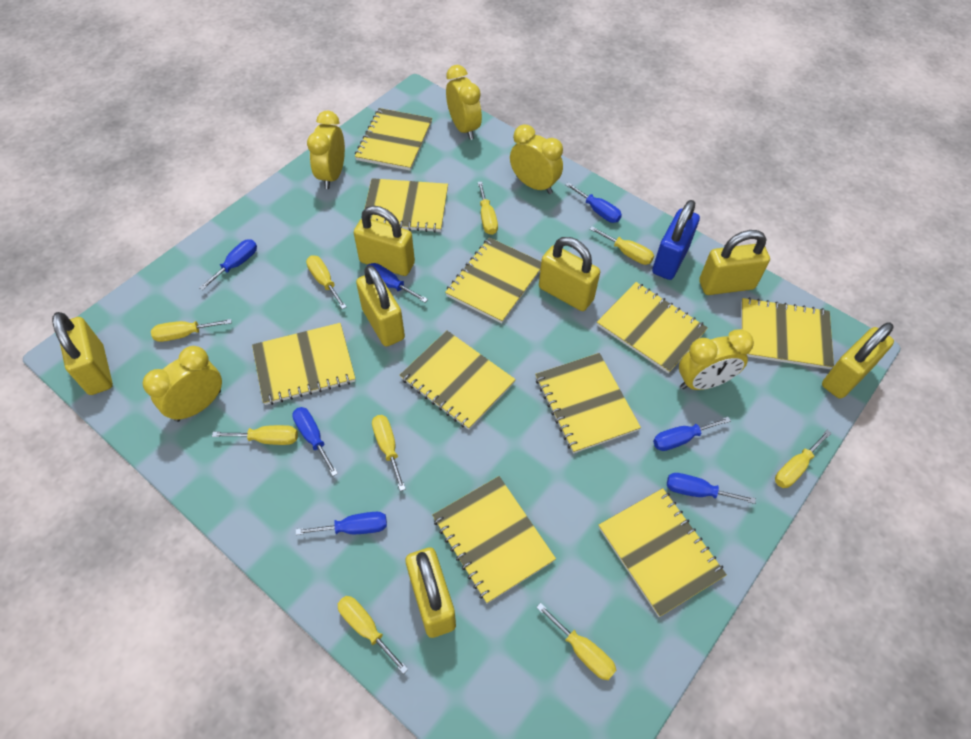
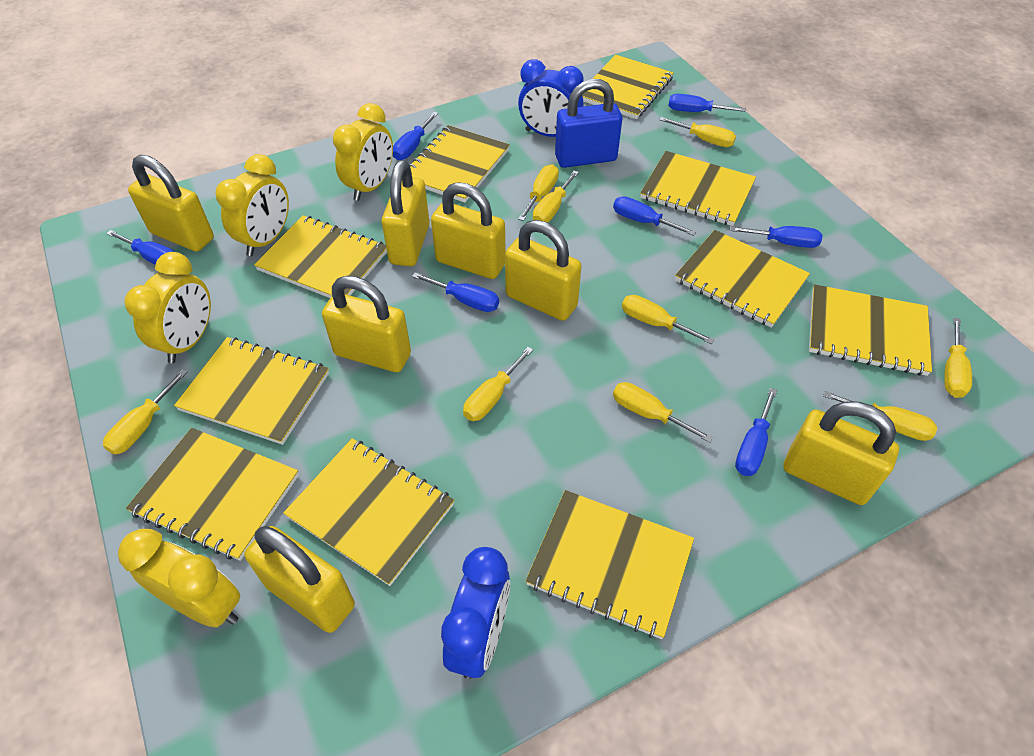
blue clock: 0 -> 2
yellow clock: 5 -> 4

